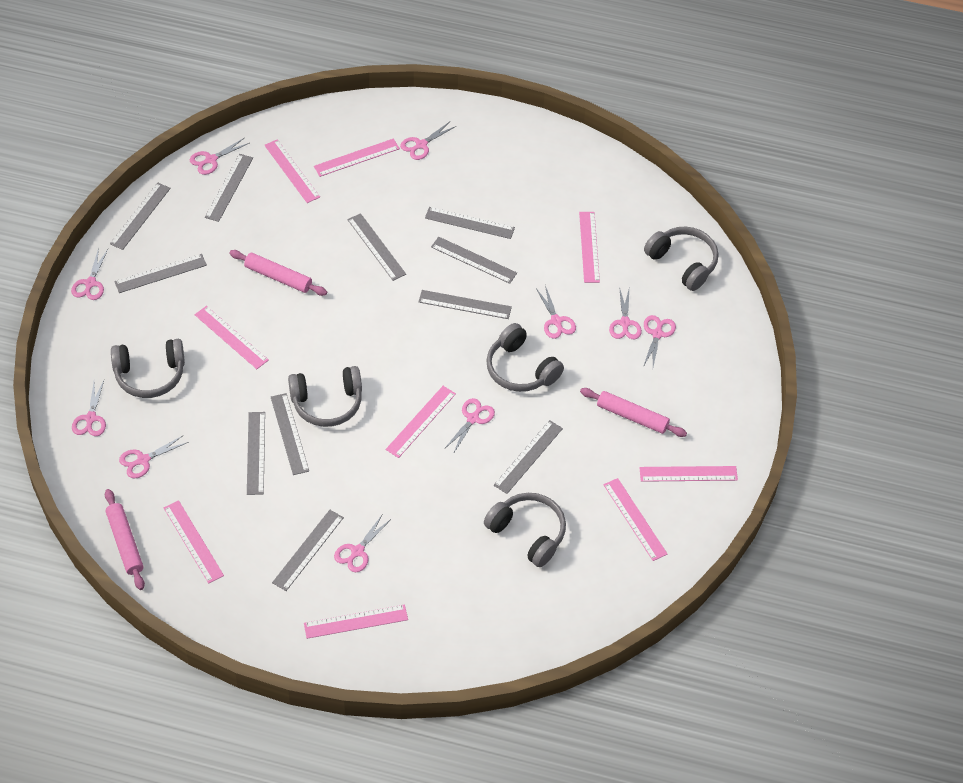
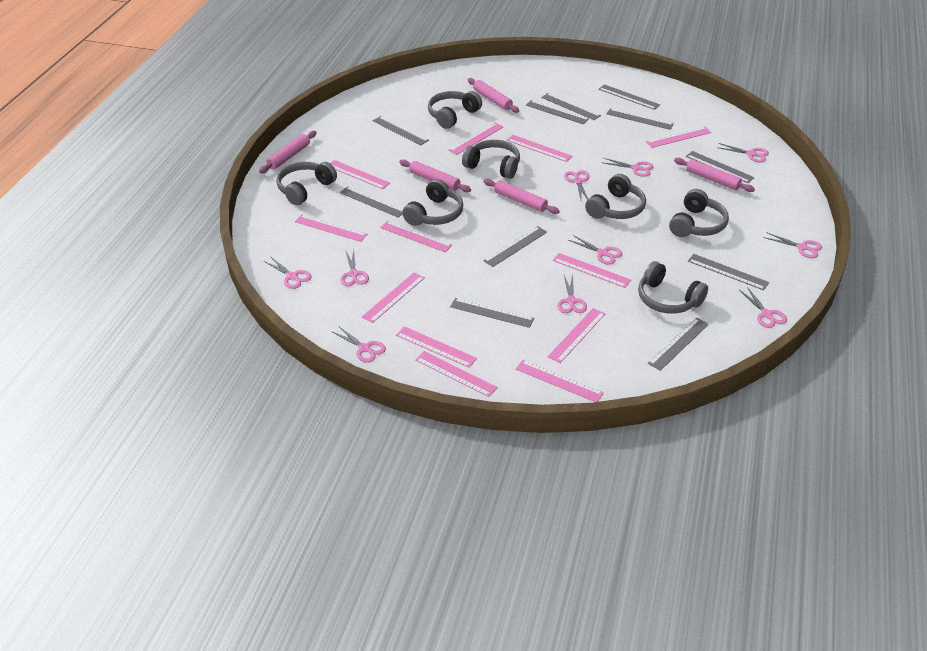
grey headphones: 5 -> 7
pink rolling pin: 3 -> 5
pink ruler: 9 -> 12

